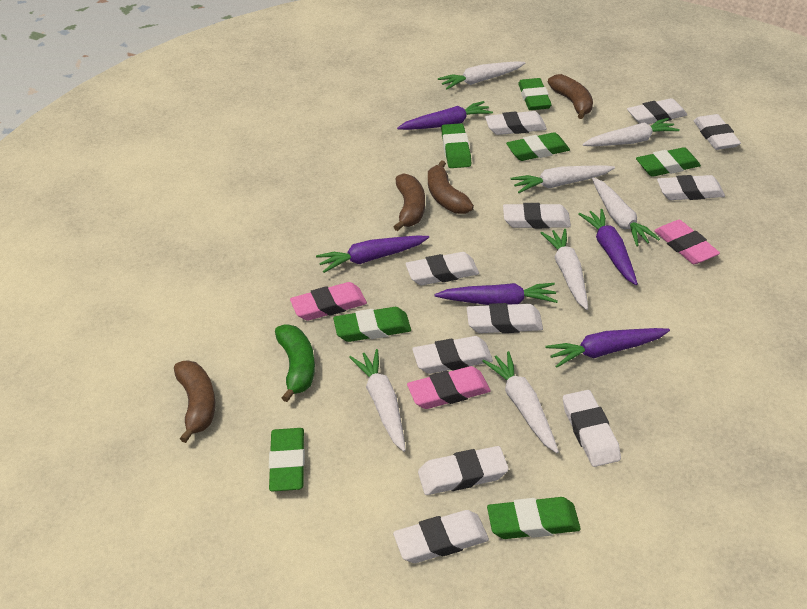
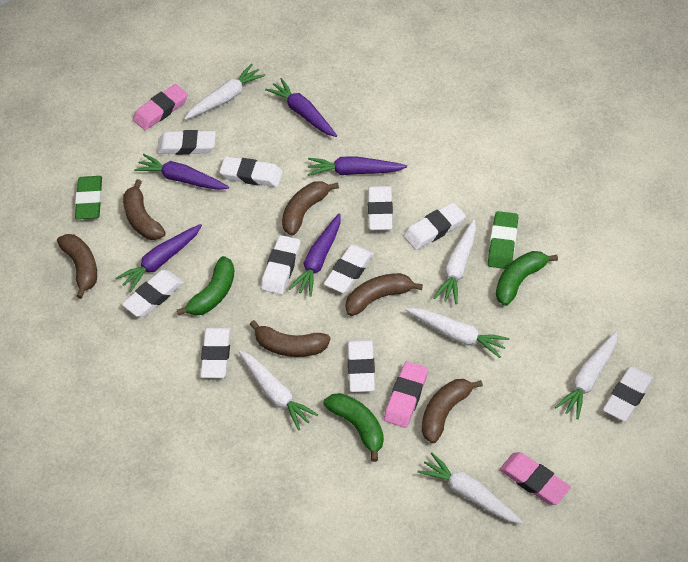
brown banana: 4 -> 6
green banana: 1 -> 3
green eraser: 7 -> 2
white carrot: 7 -> 6
white eraser: 11 -> 10

